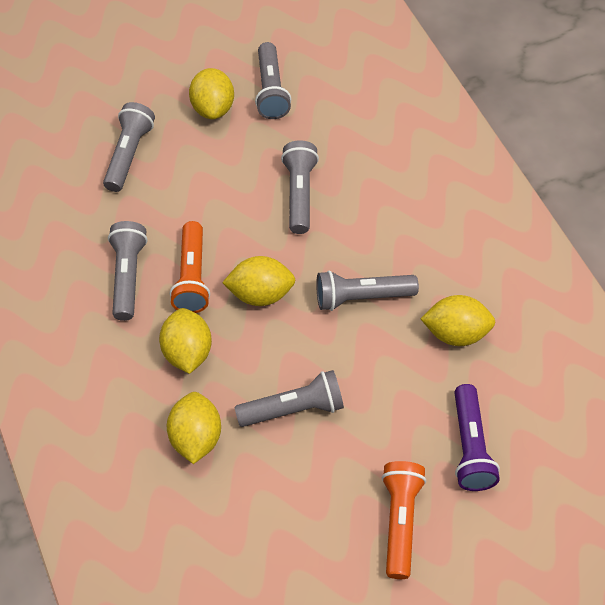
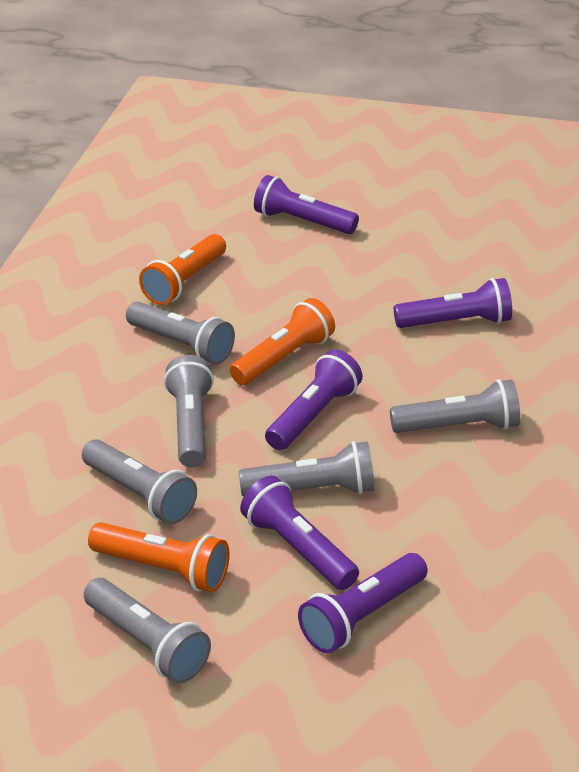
orange flashlight: 2 -> 3
purple flashlight: 1 -> 5
yellow lemon: 5 -> 0

